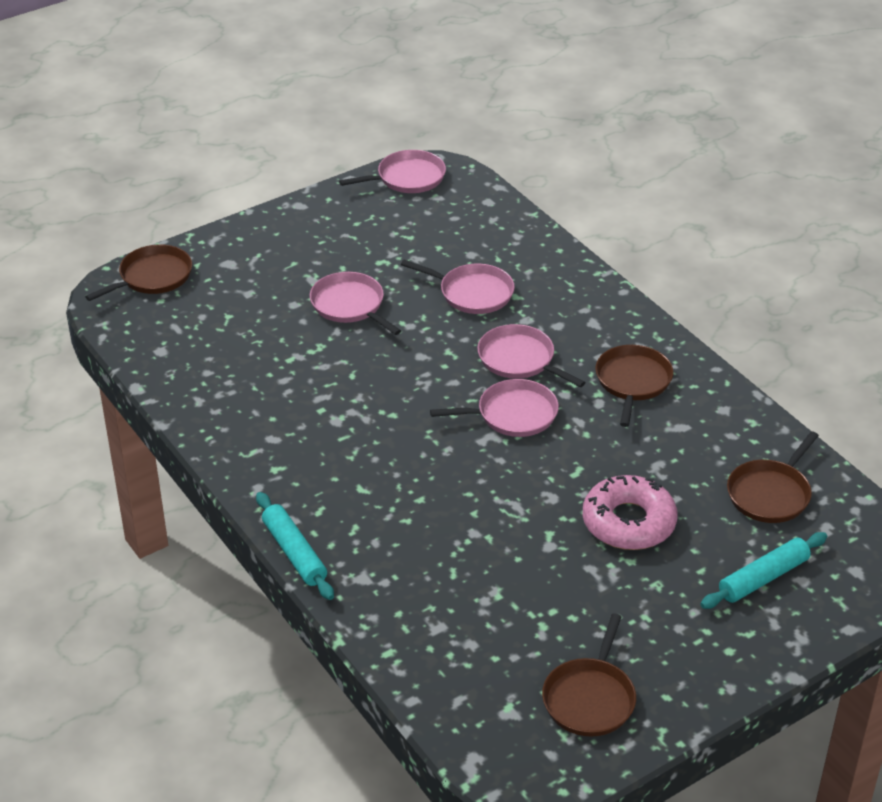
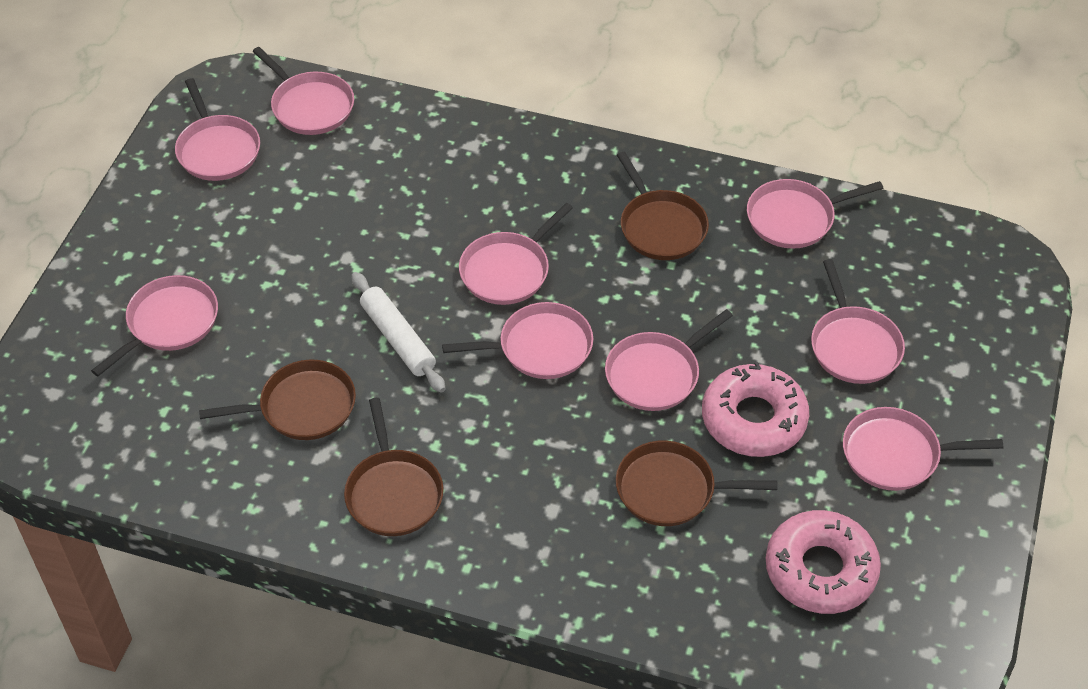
pink donut: 1 -> 2
pink pan: 5 -> 9
turquoise rolling pin: 2 -> 0
white rolling pin: 0 -> 1

